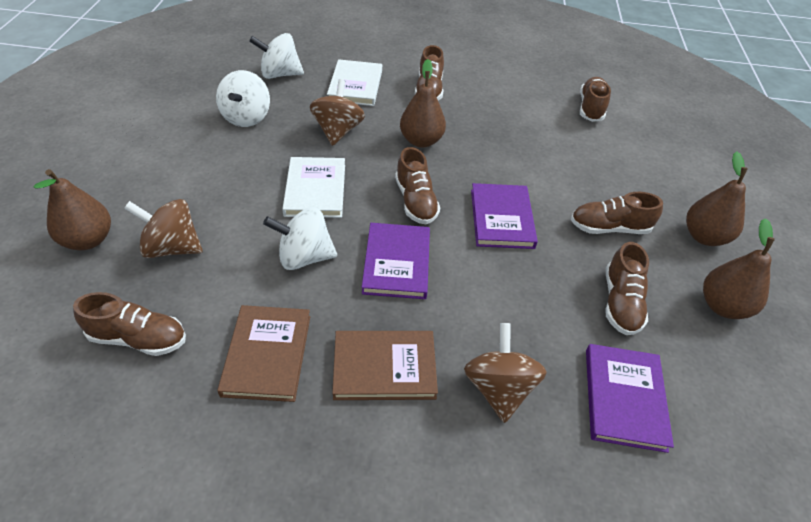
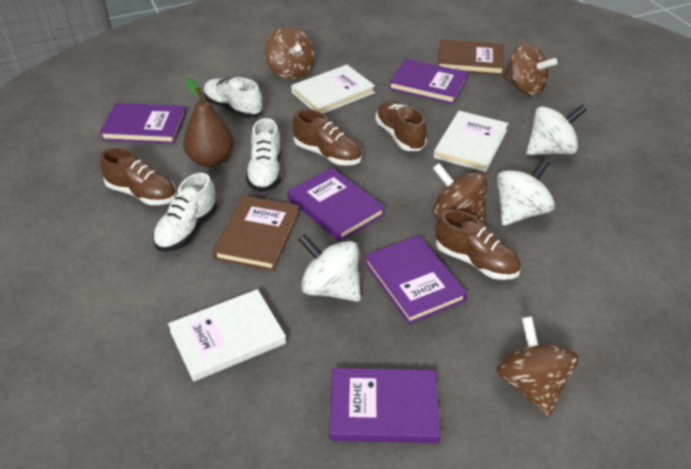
brown pear: 4 -> 1
brown shoe: 6 -> 4
brown spinning top: 3 -> 4
purple book: 3 -> 5
white book: 2 -> 3
white shoe: 0 -> 3

